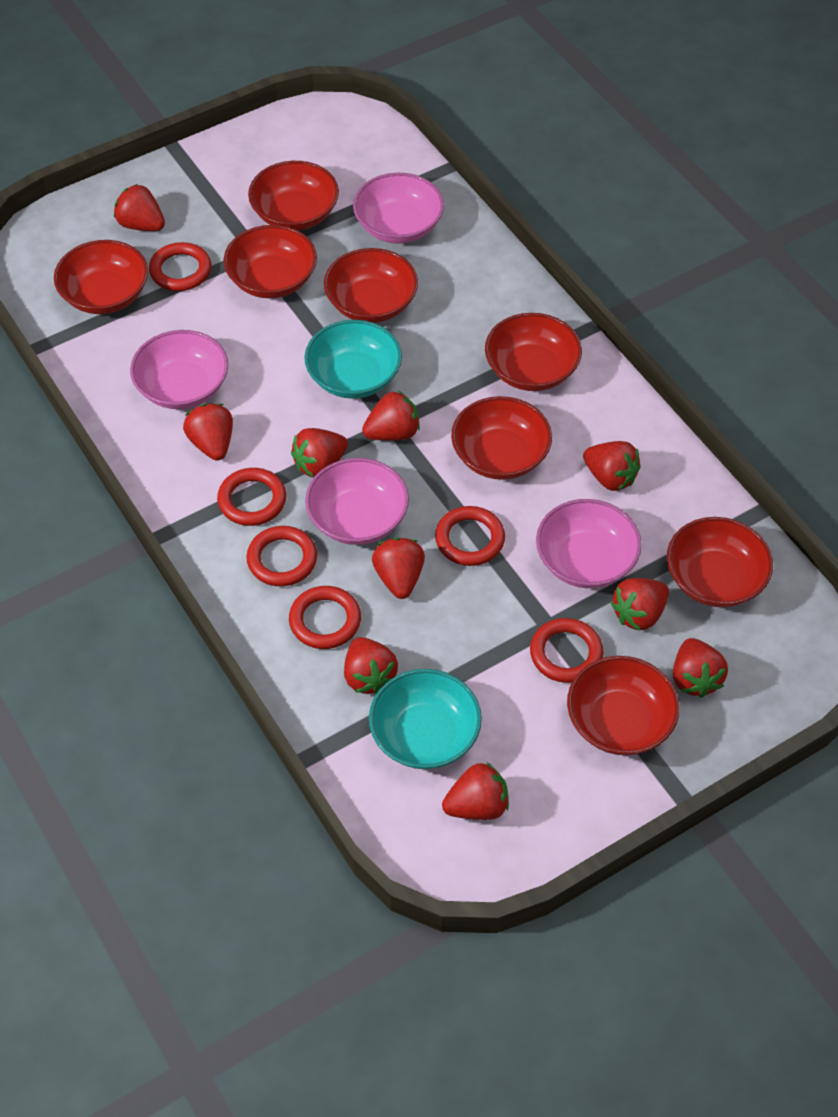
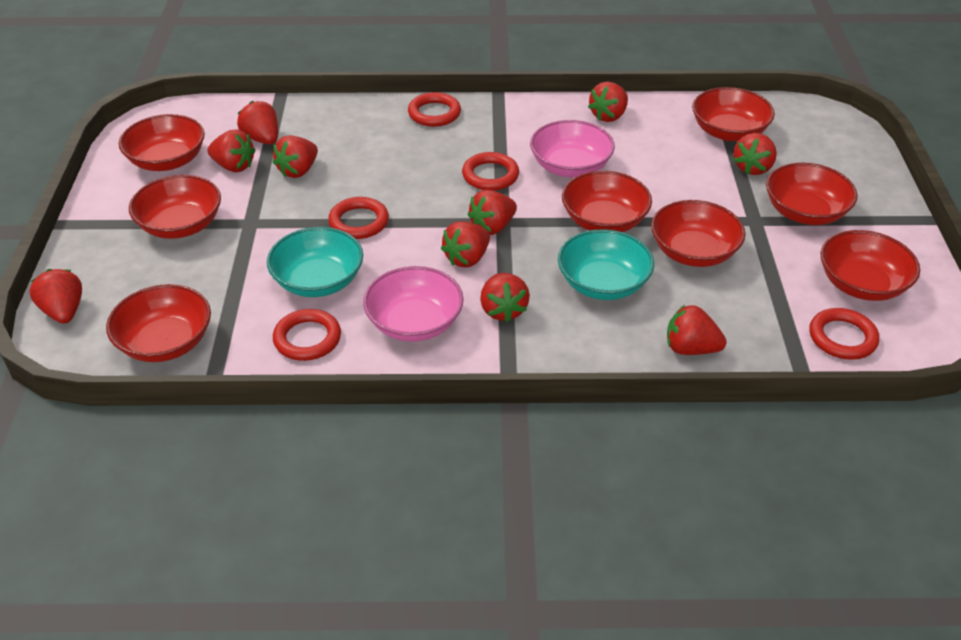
pink bowl: 4 -> 2
red ring: 6 -> 5

